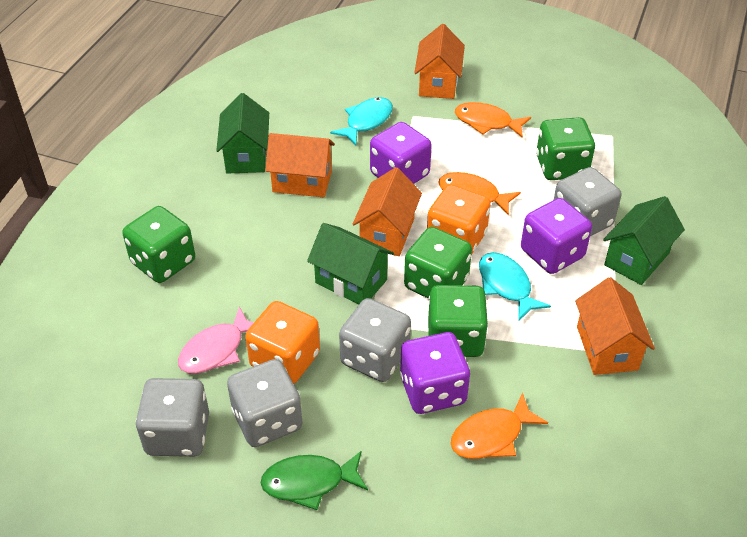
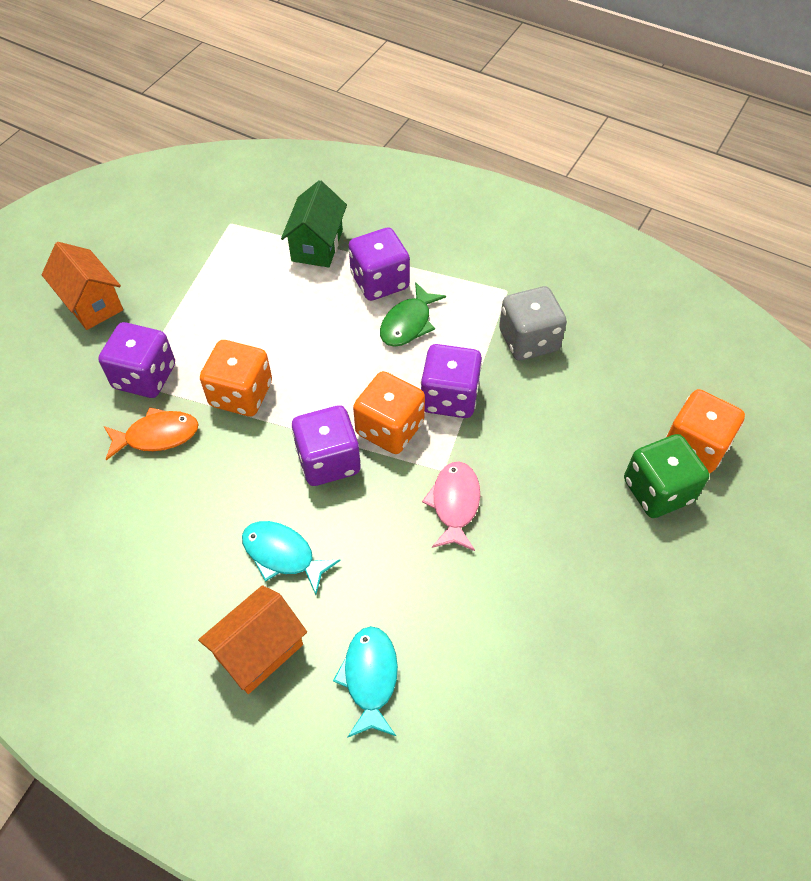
green dice: 4 -> 1
green house: 3 -> 1
grey dice: 4 -> 1
orange dice: 2 -> 3
orange fish: 3 -> 1
orange house: 4 -> 2
purple dice: 3 -> 4

